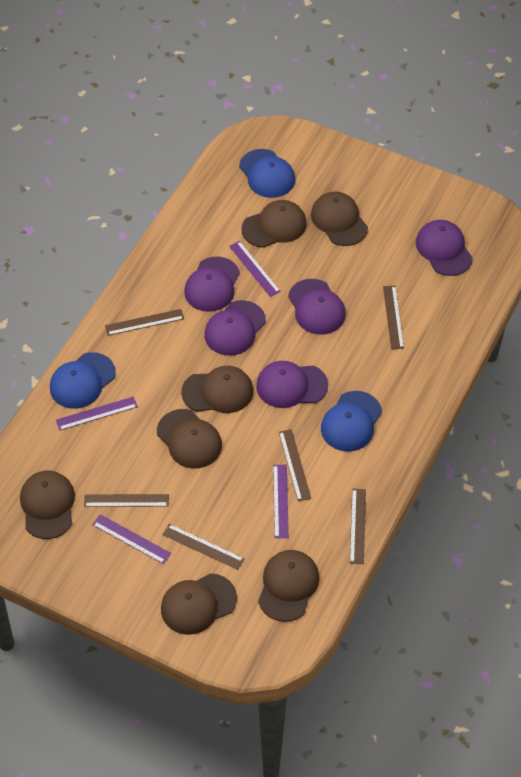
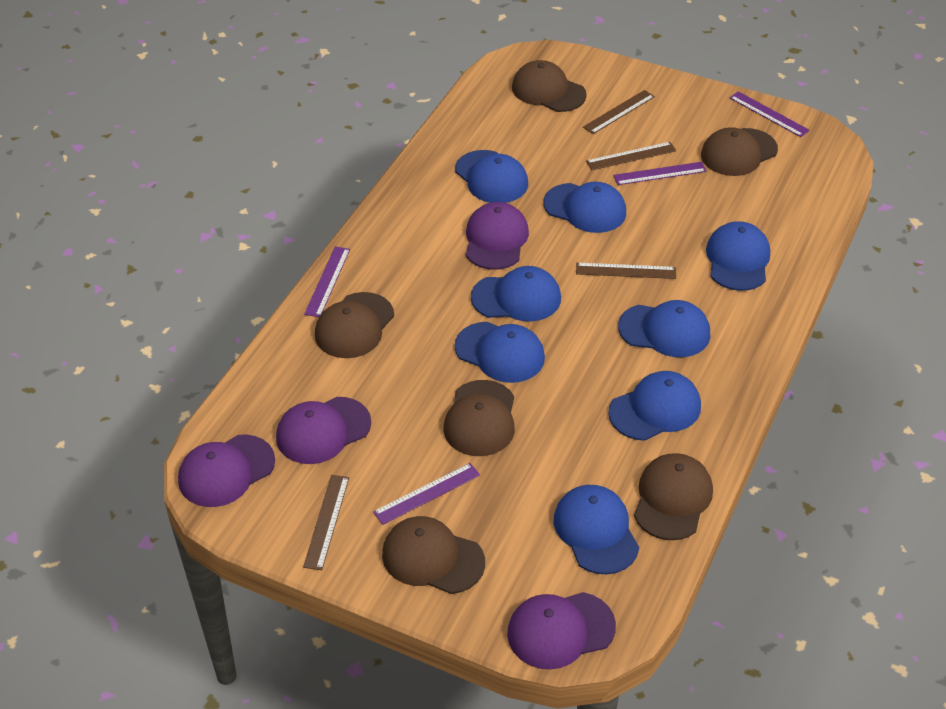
blue cap: 3 -> 8
brown cap: 7 -> 6
brown ruler: 6 -> 4
purple cap: 5 -> 4

